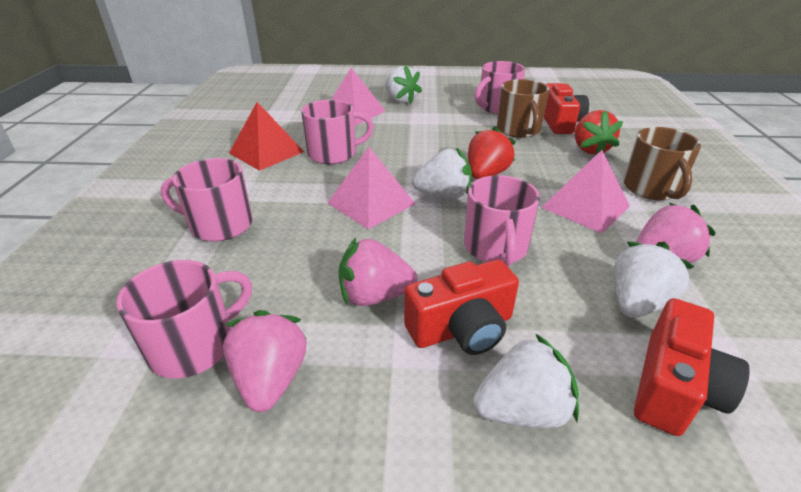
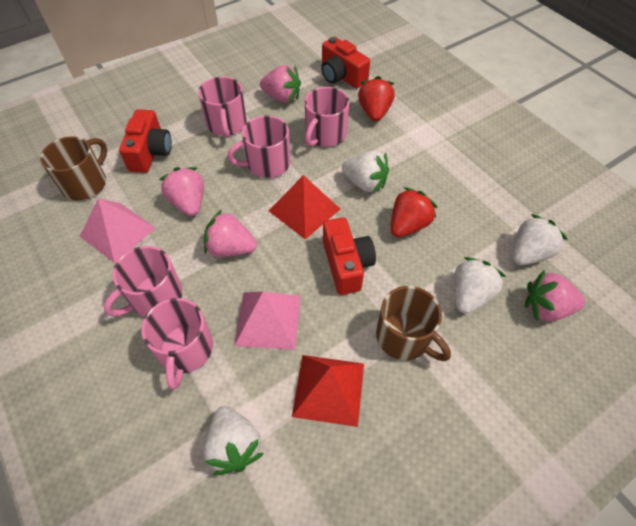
pink pyramid: 3 -> 2
pink strawberry: 3 -> 4
red pyramid: 1 -> 2

